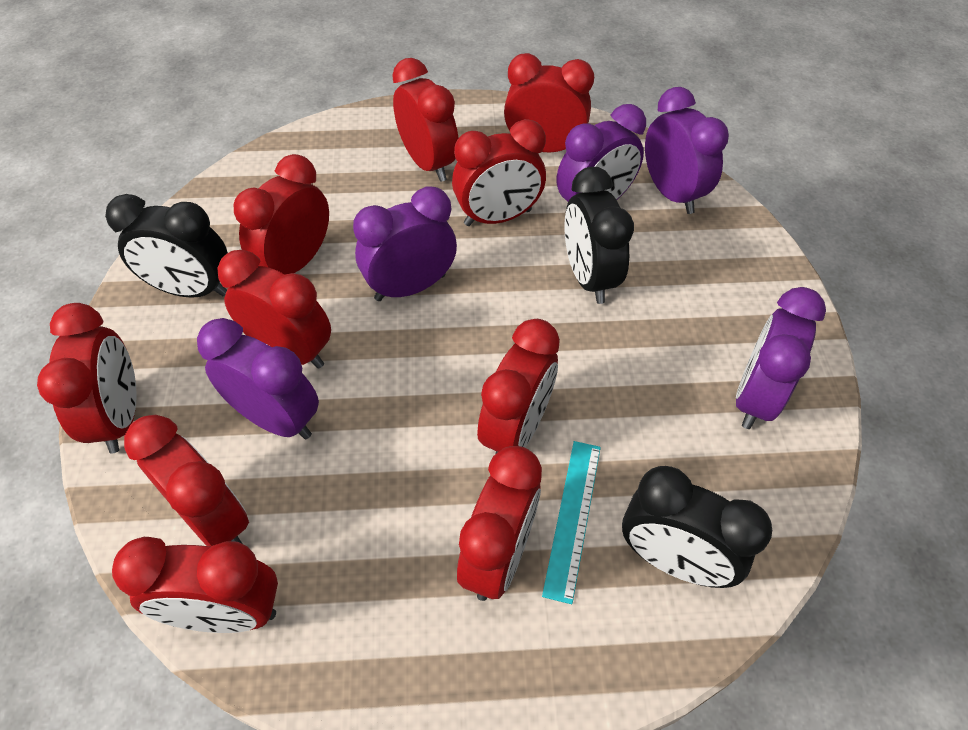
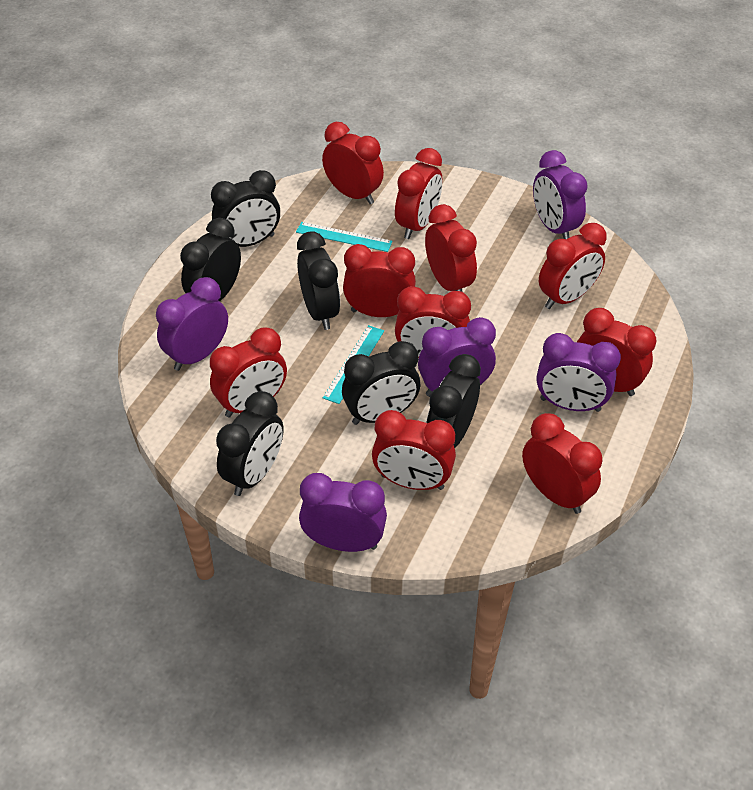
black clock: 3 -> 6
turquoise ruler: 1 -> 2

